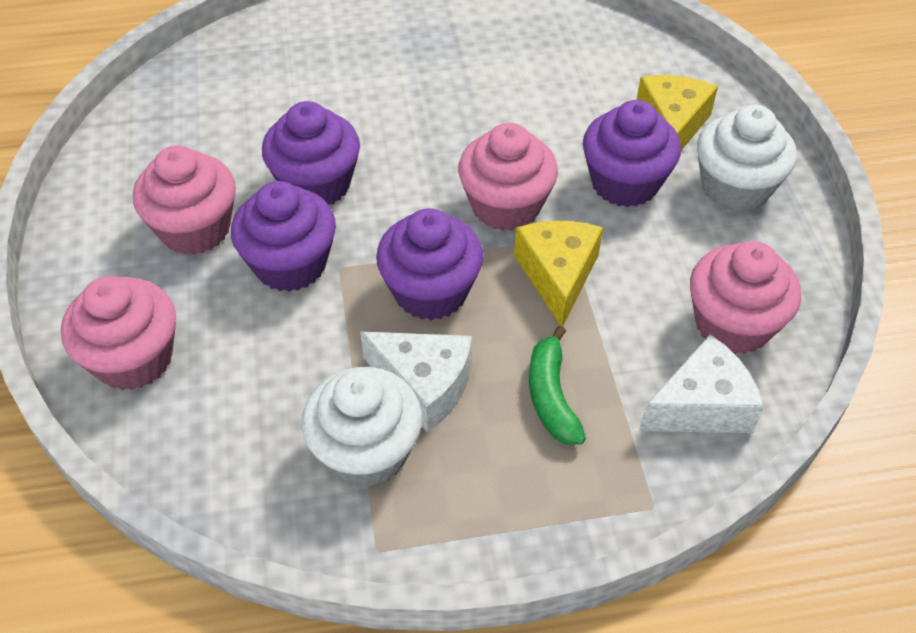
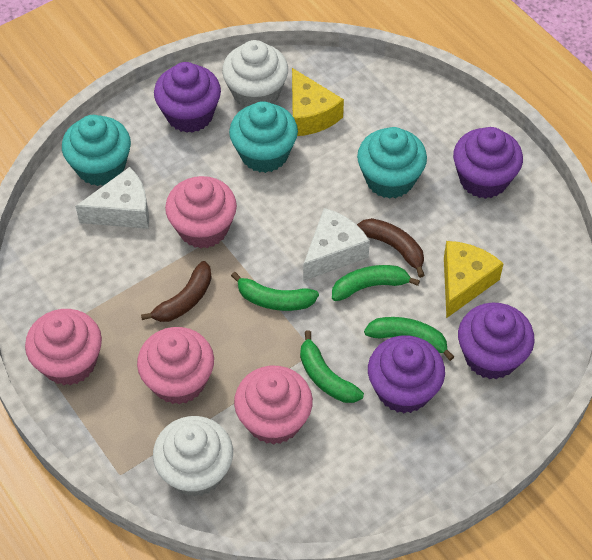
brown banana: 0 -> 2
green banana: 1 -> 4
turquoise cupcake: 0 -> 3

